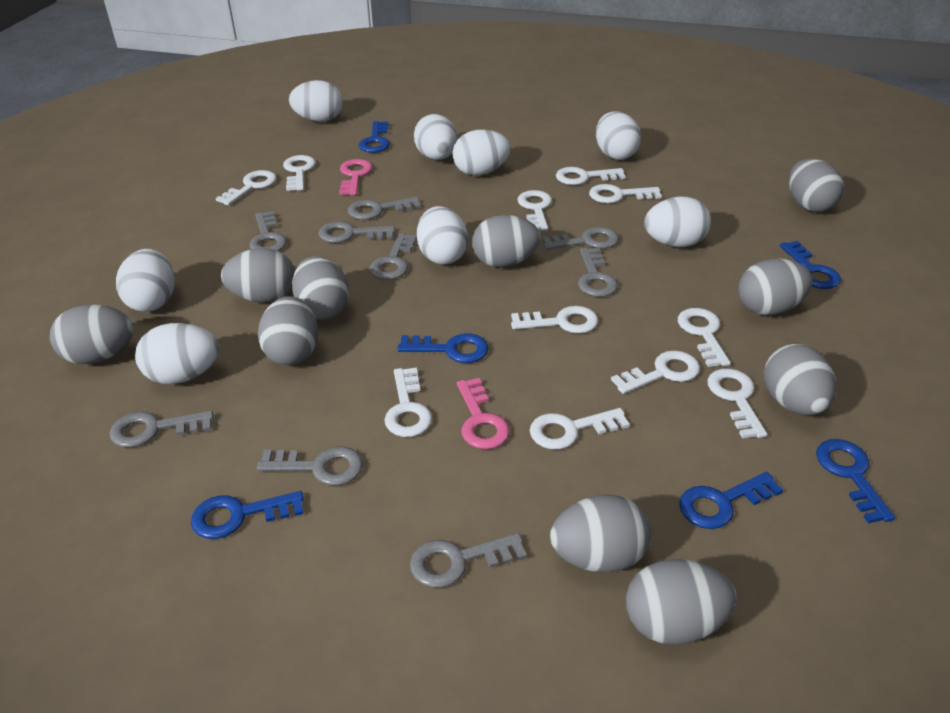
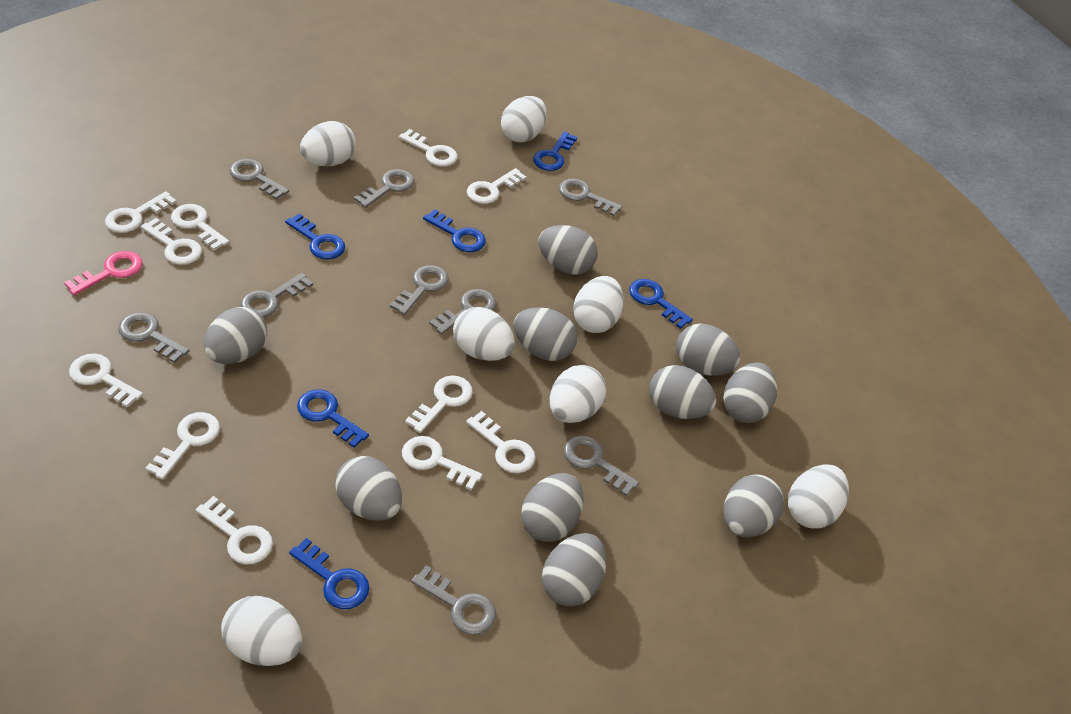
pink key: 2 -> 1
white egg: 8 -> 7

